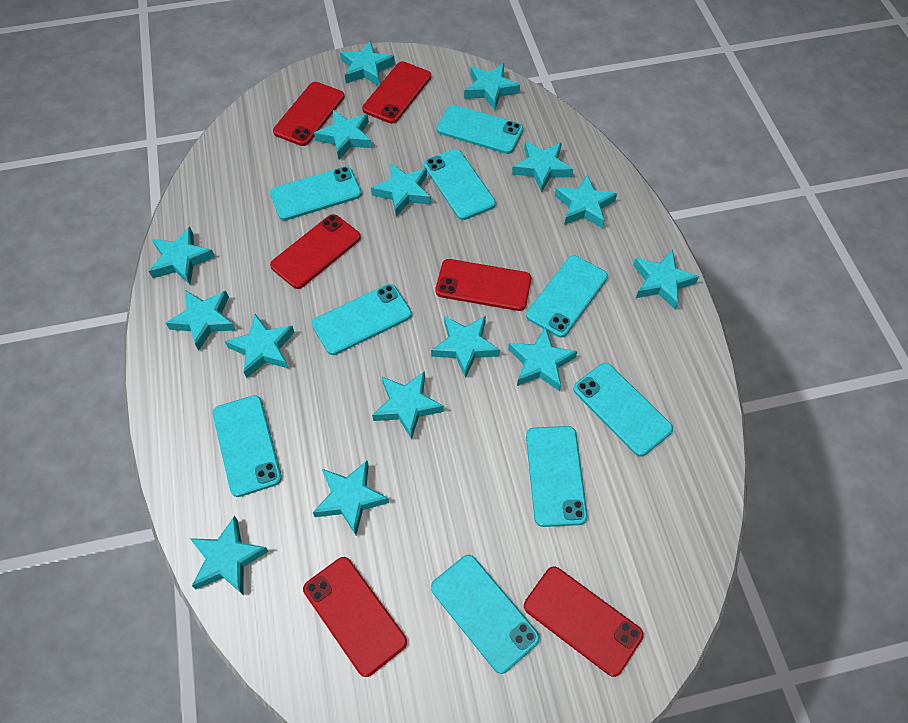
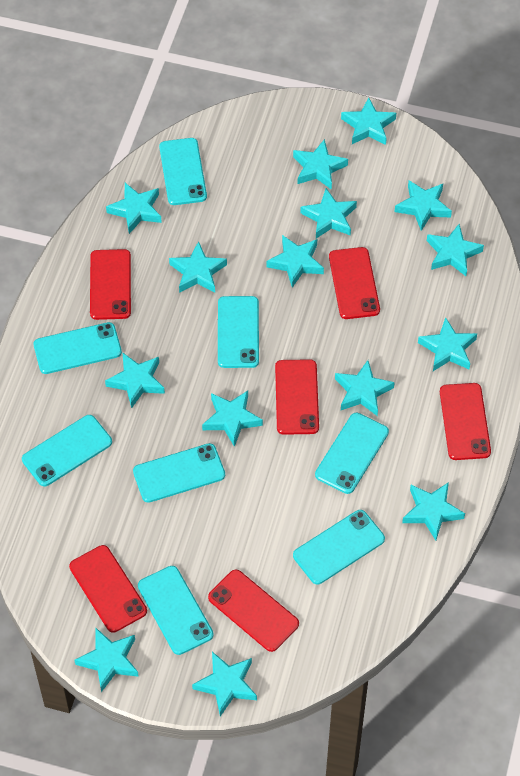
turquoise phone: 9 -> 8

